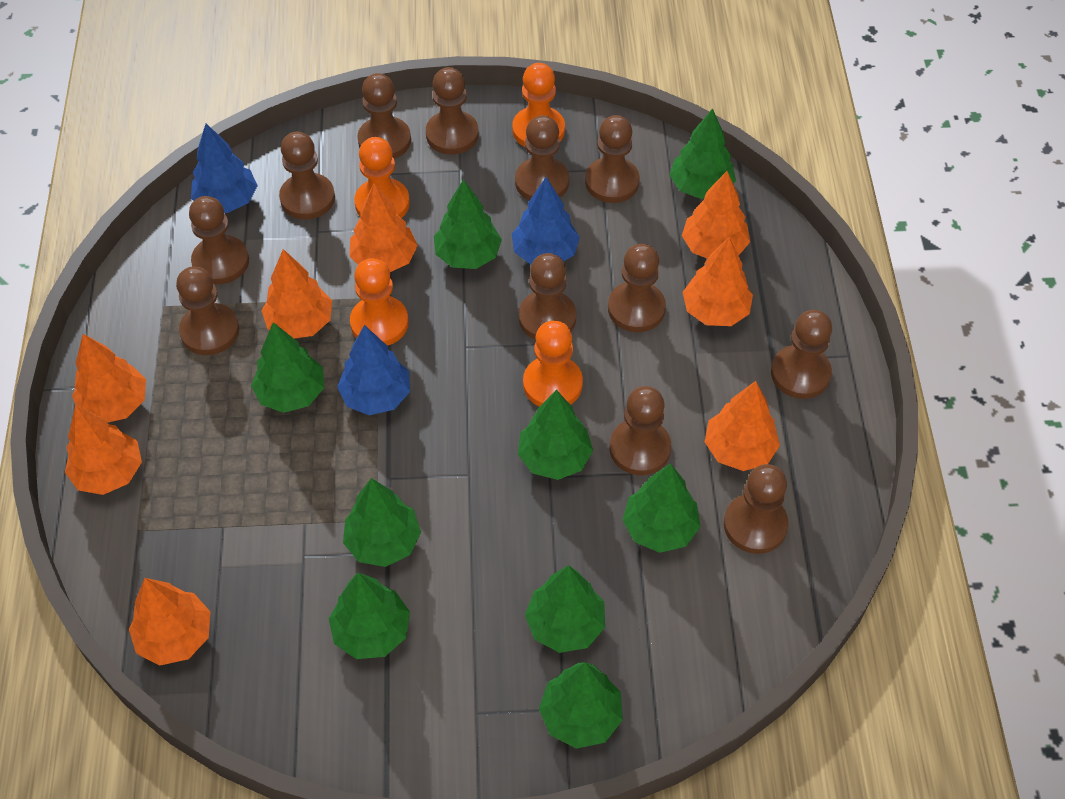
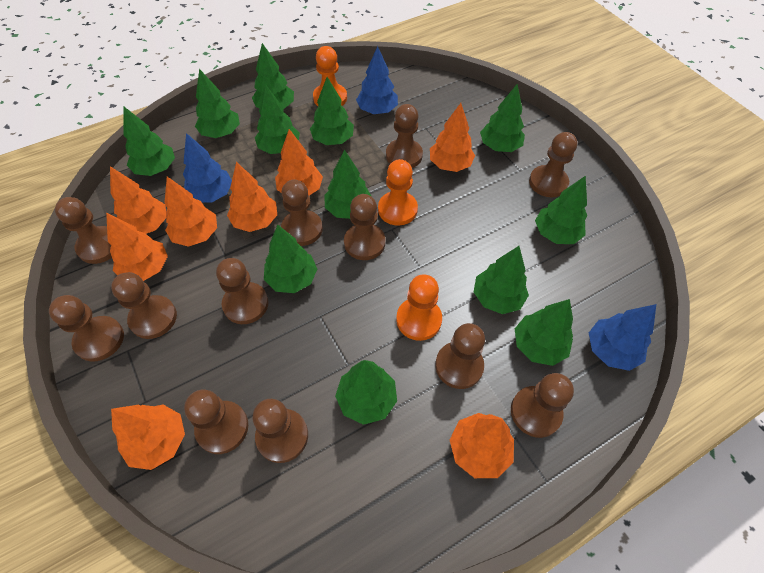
green tree: 9 -> 12
orange pawn: 4 -> 3

